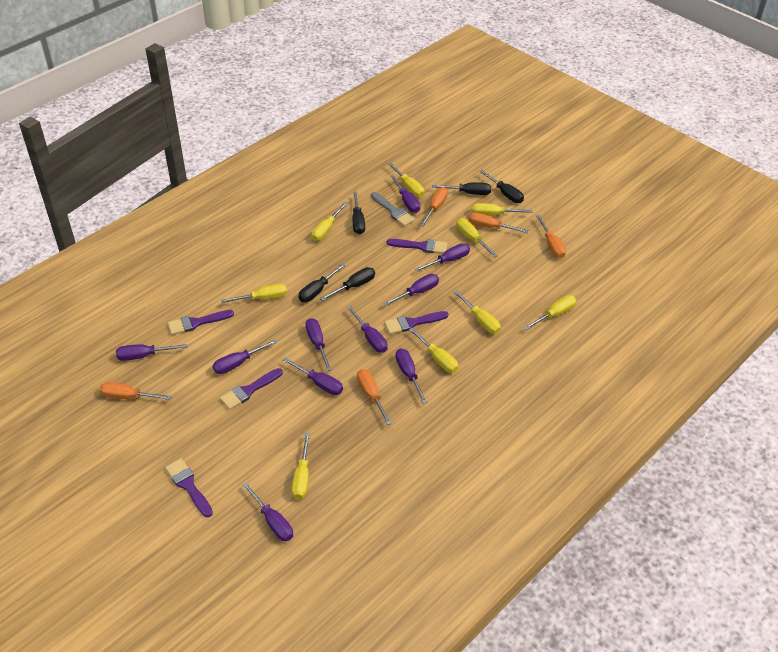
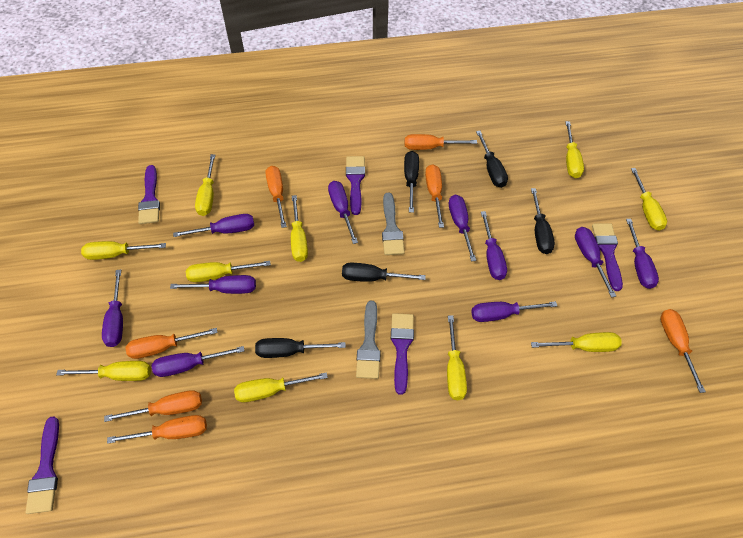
grey brush: 1 -> 2
orange screwdriver: 5 -> 7
yellow screwdriver: 9 -> 10

